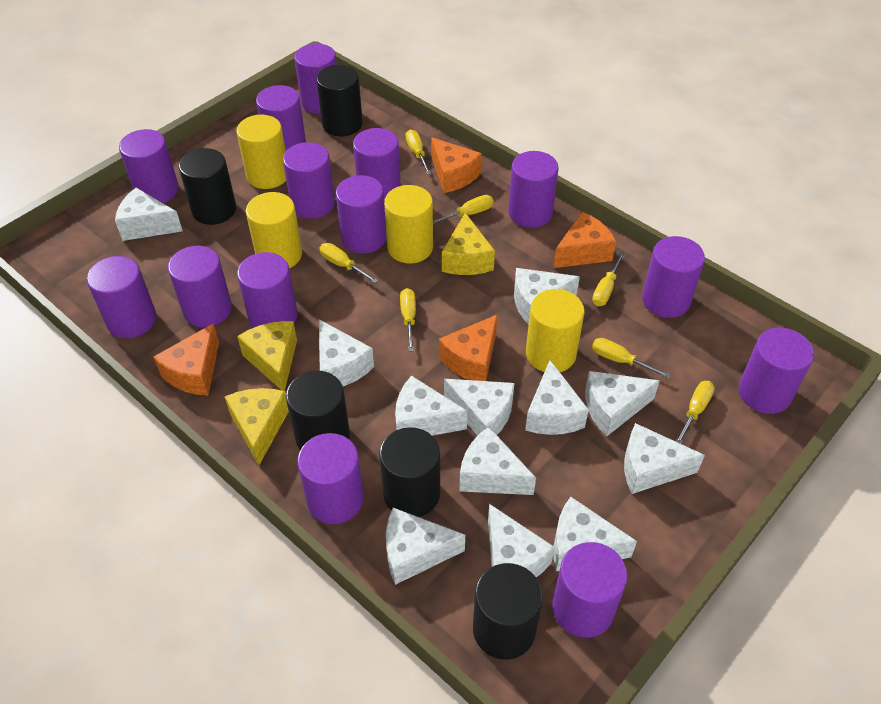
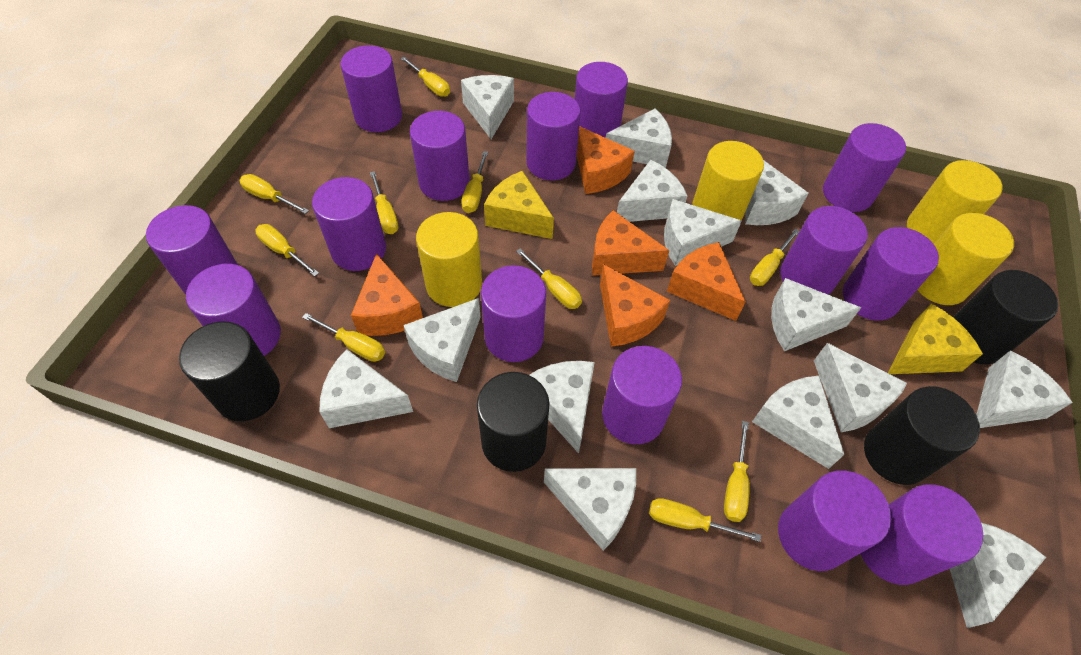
black cylinder: 5 -> 4
orange cheese: 4 -> 5
white cheese: 12 -> 14
yellow cheese: 3 -> 2
yellow screwdriver: 7 -> 10

